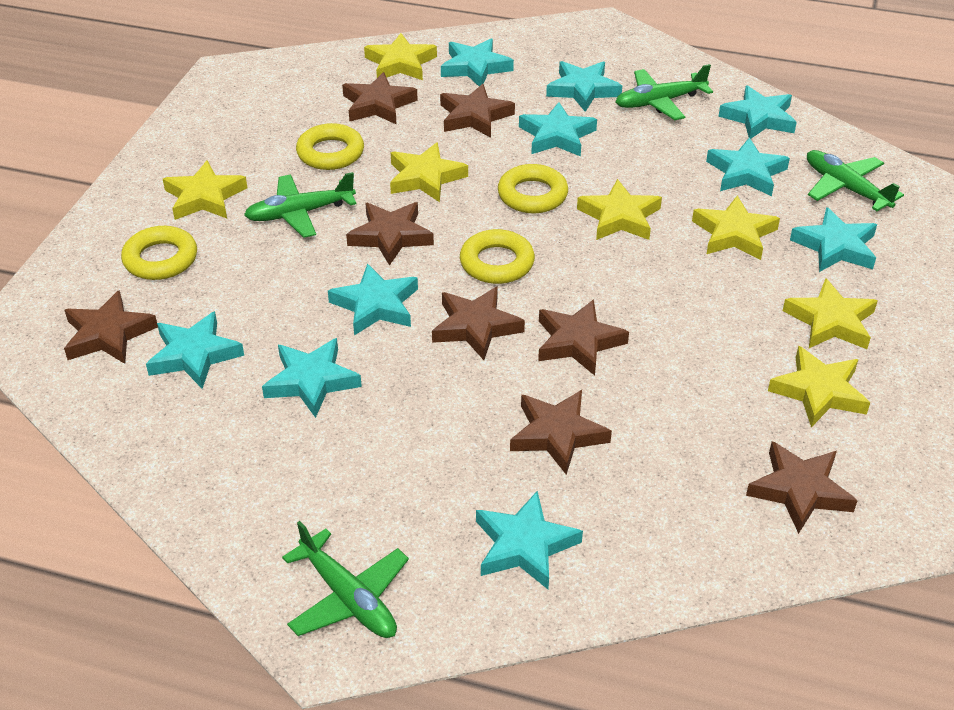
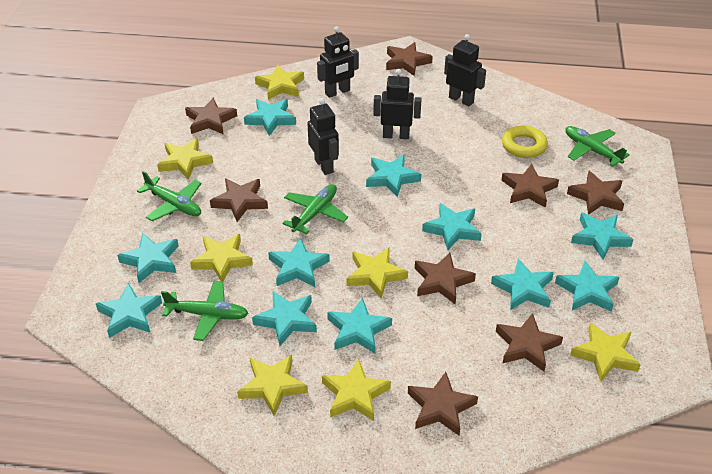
black robot: 0 -> 4
turquoise star: 10 -> 11
yellow ring: 4 -> 1

